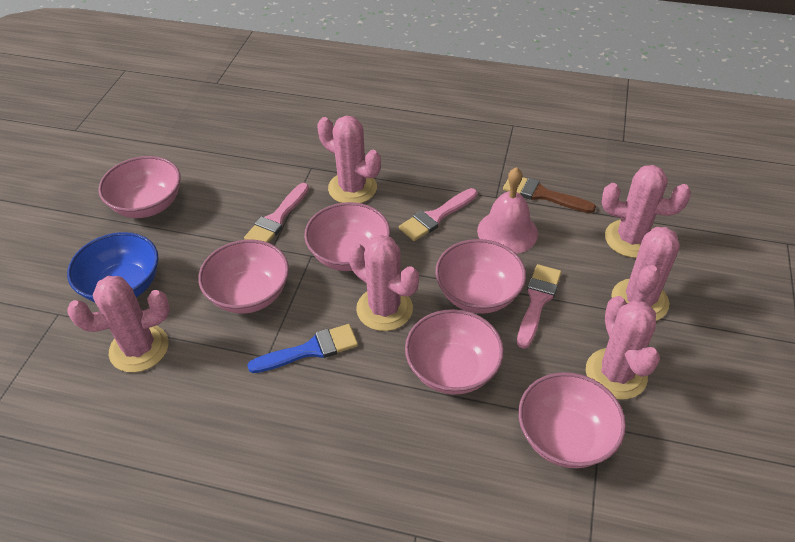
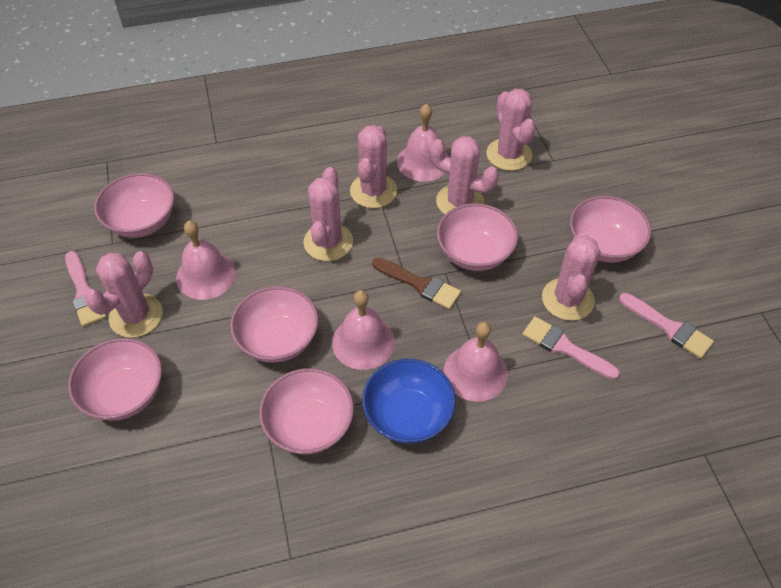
blue brush: 1 -> 0
pink bell: 1 -> 4

